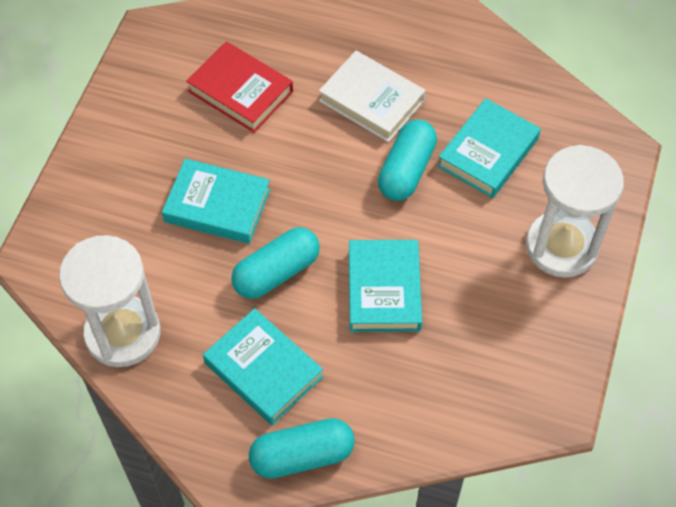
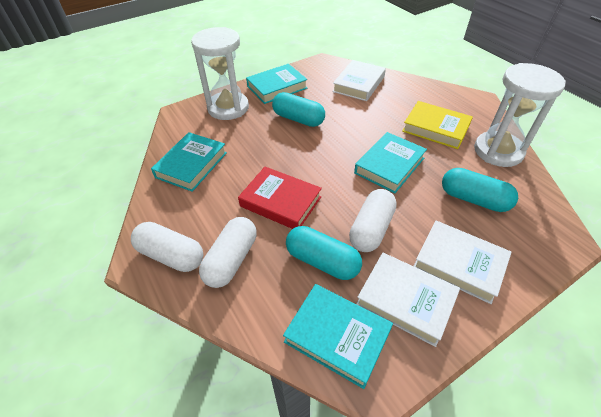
white book: 1 -> 3
white capsule: 0 -> 3
yellow book: 0 -> 1

